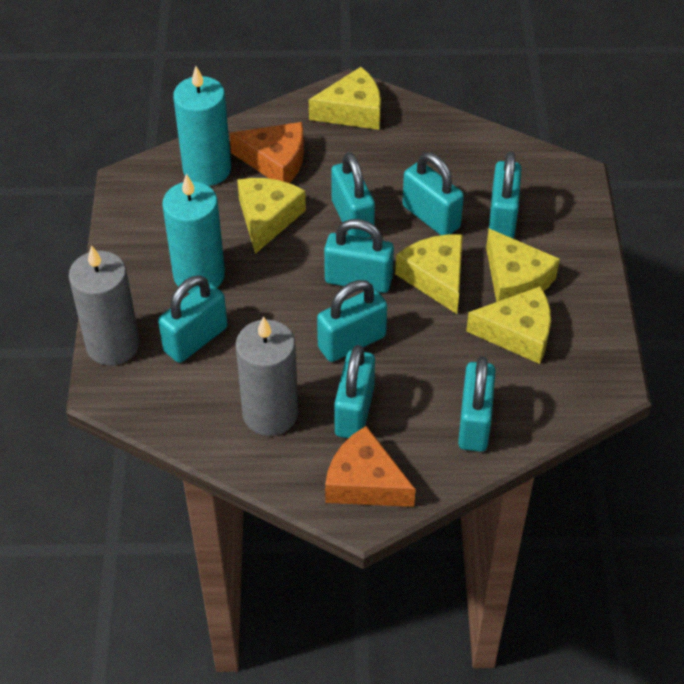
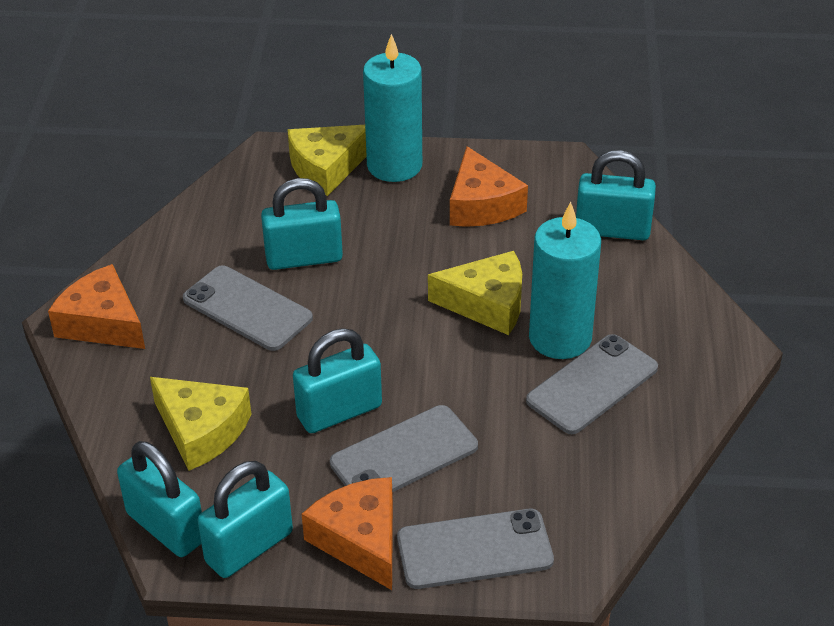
grey candle: 2 -> 0
grey phone: 0 -> 4
orange cheese: 2 -> 3
turquoise padlock: 8 -> 5
yellow cheese: 5 -> 3

